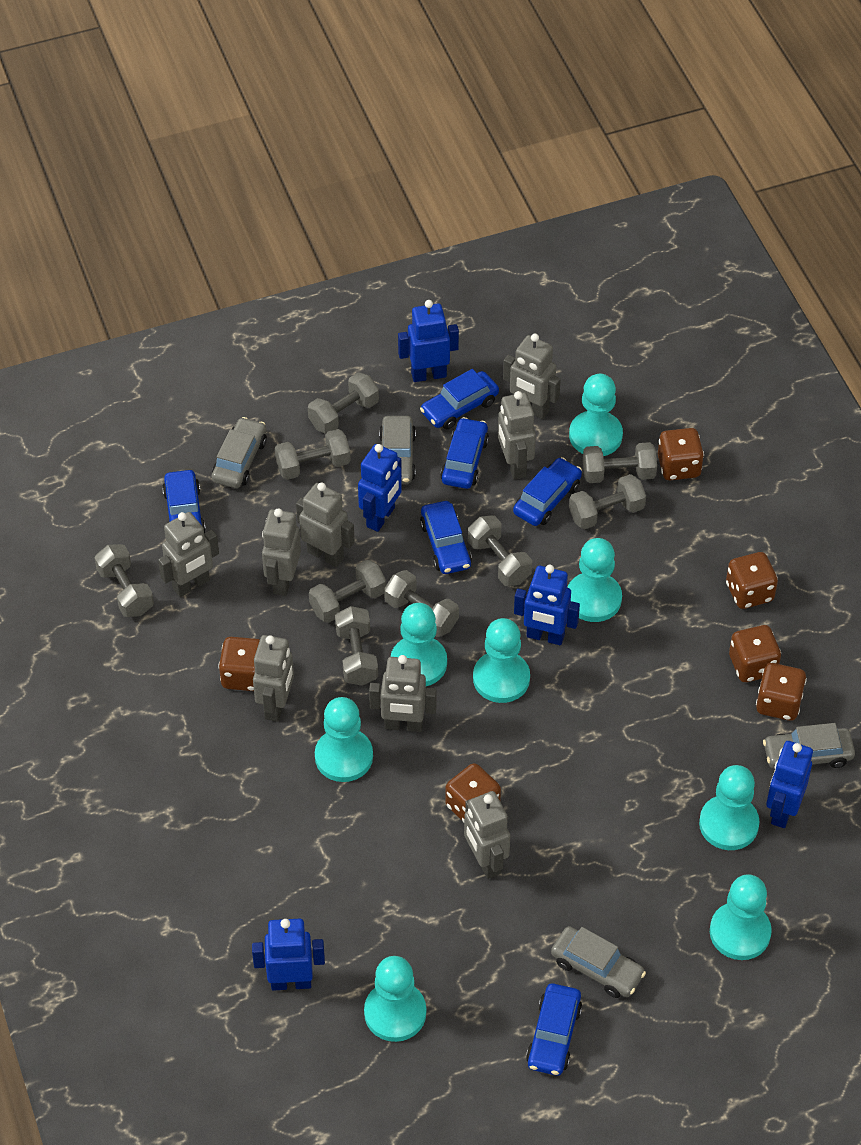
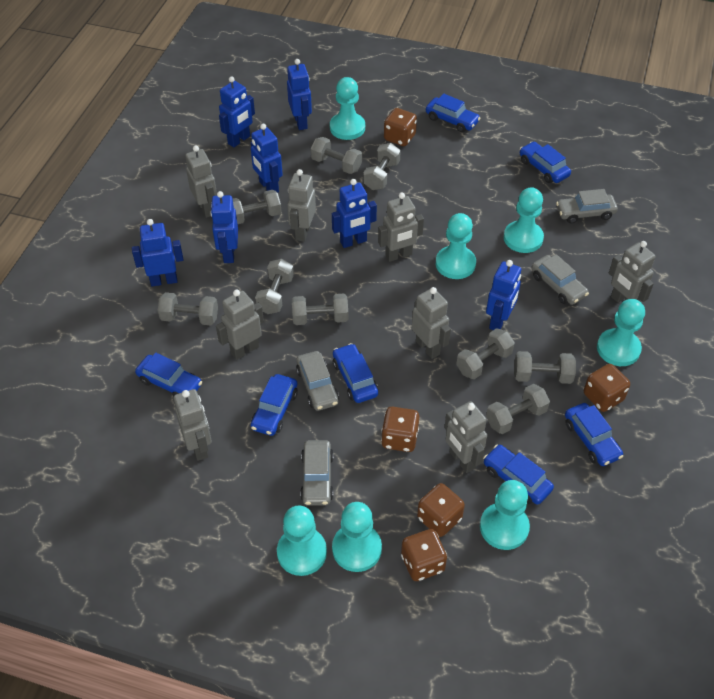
blue car: 6 -> 7
blue robot: 5 -> 7
brown dice: 6 -> 5
turquoise pawn: 8 -> 7

